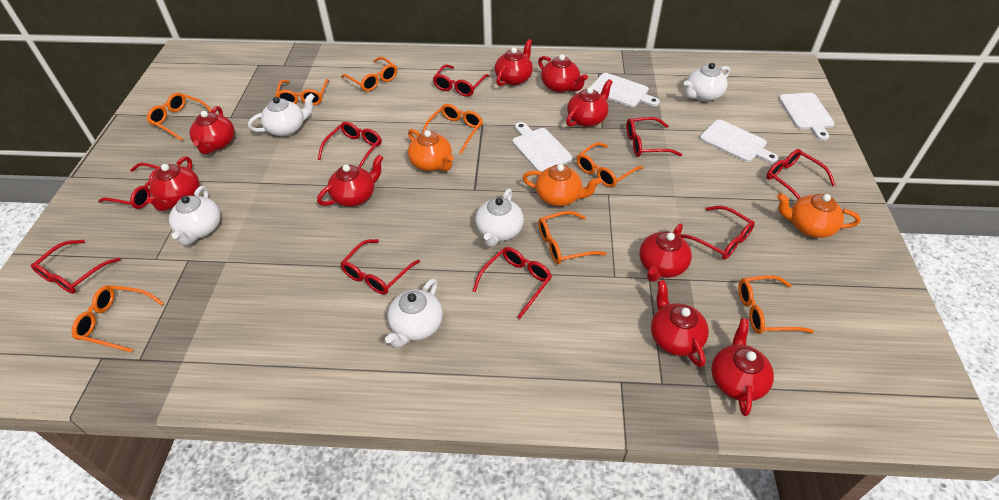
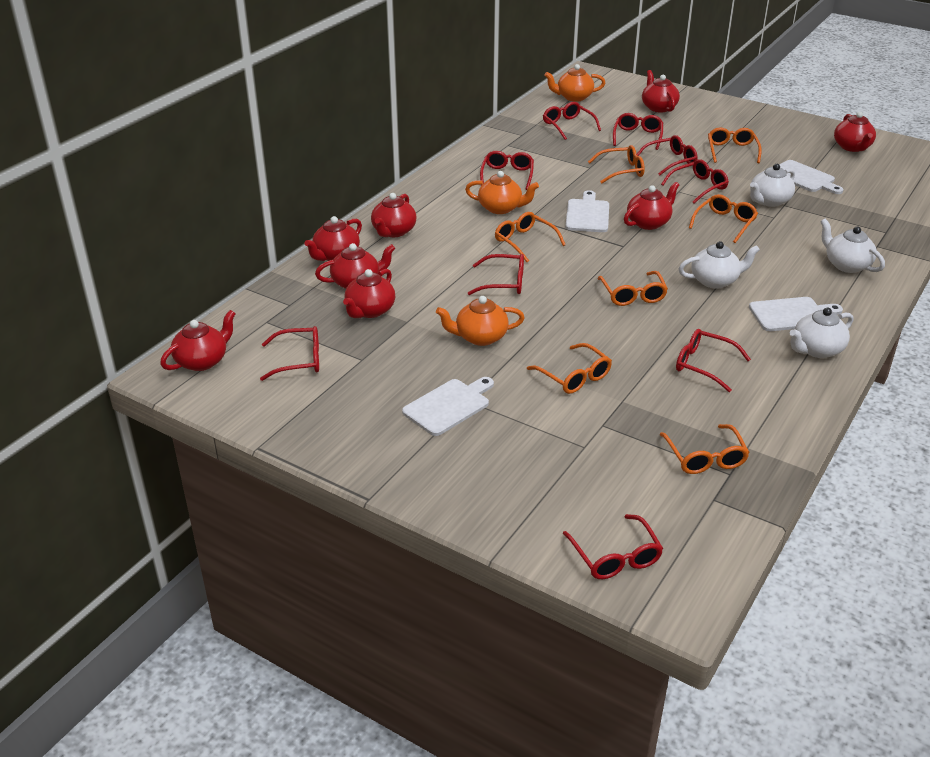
orange glasses: 8 -> 7
red teapot: 9 -> 8
white teapot: 5 -> 4

